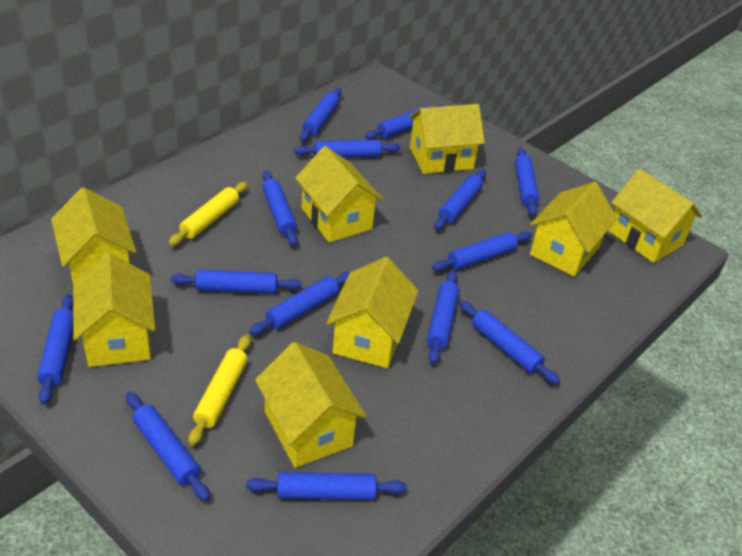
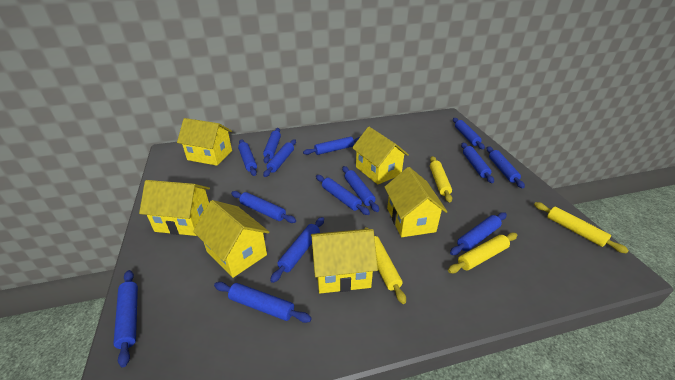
yellow house: 8 -> 6
yellow rolling pin: 2 -> 4

